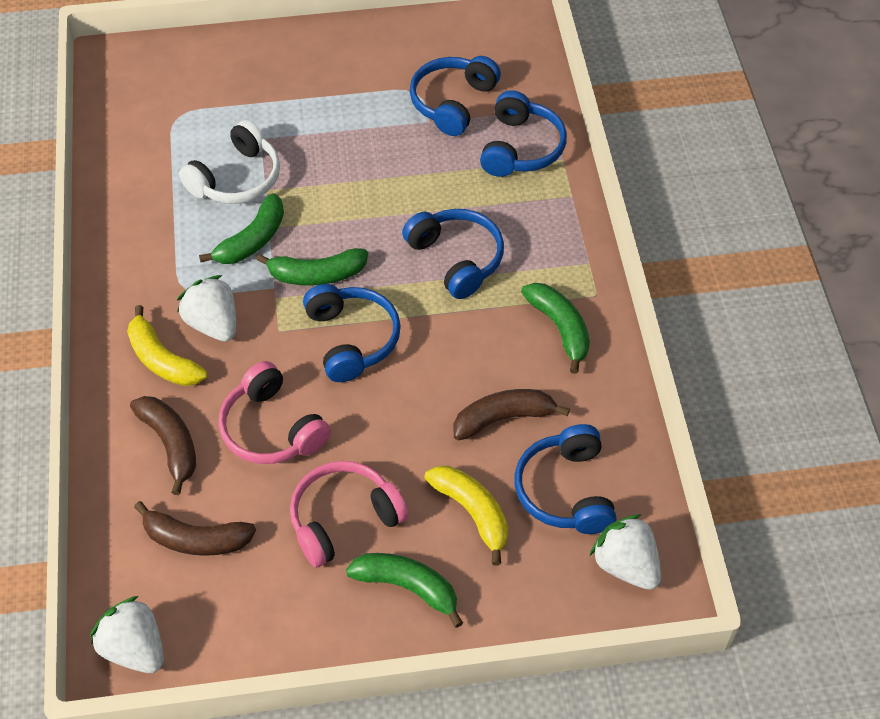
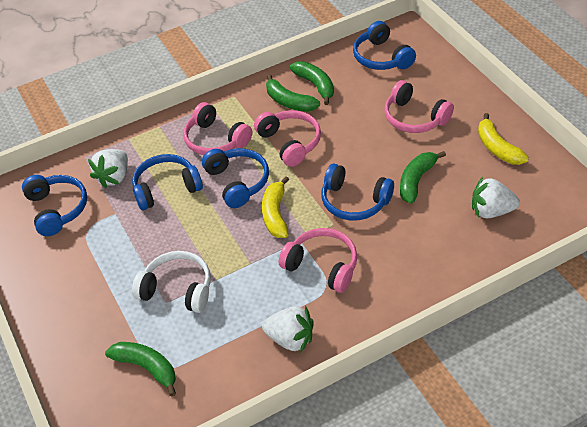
brown banana: 3 -> 0
pink headphones: 2 -> 4

